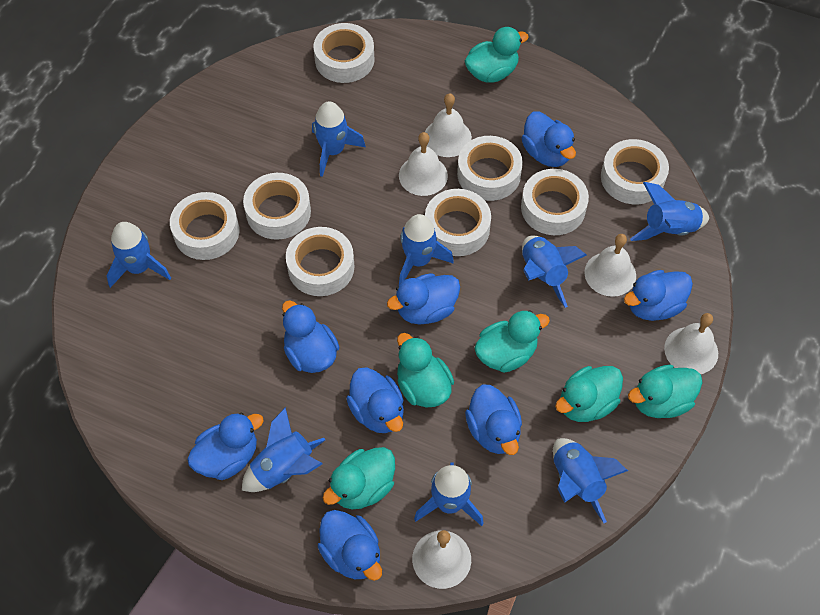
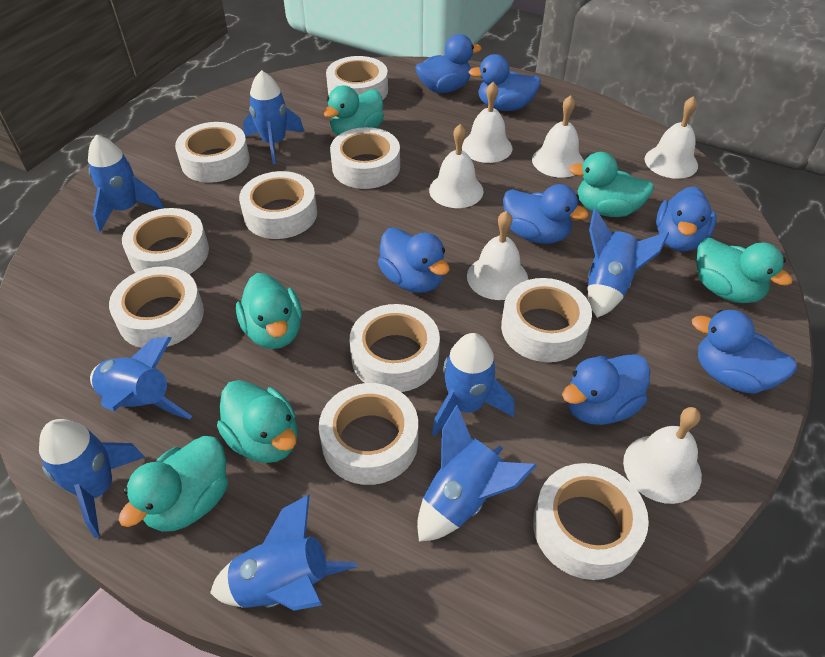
blue duck: 8 -> 7
white bell: 5 -> 6
white tape: 8 -> 10

